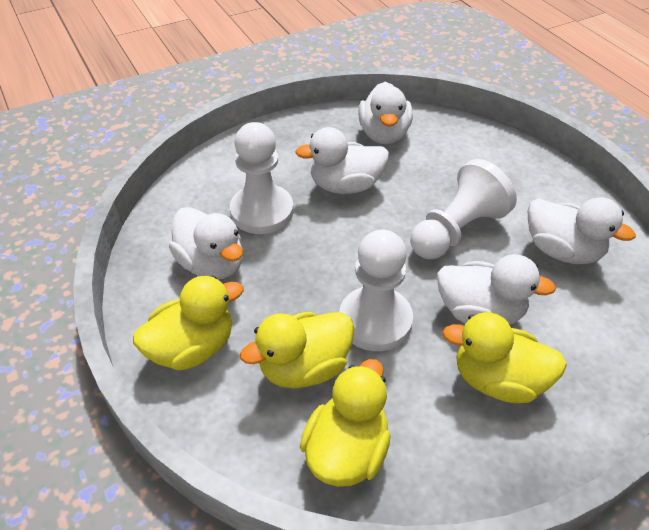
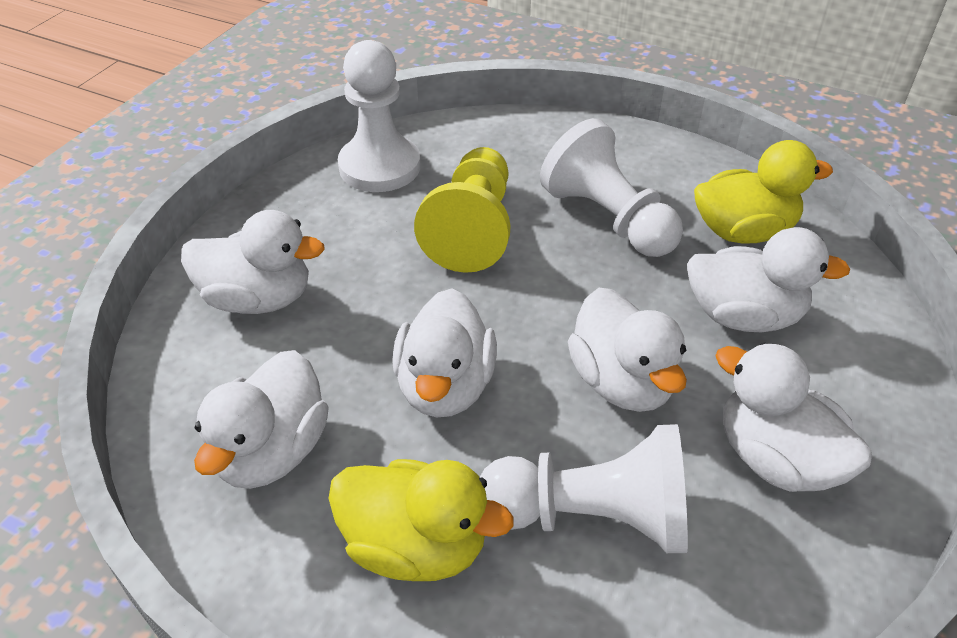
white duck: 5 -> 6
yellow duck: 4 -> 2
yellow pawn: 0 -> 1

